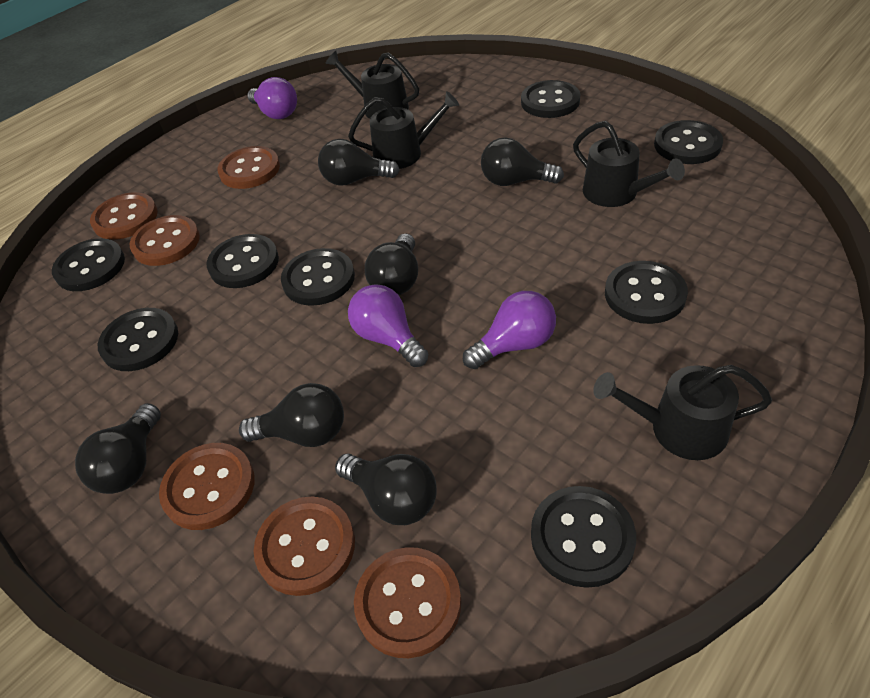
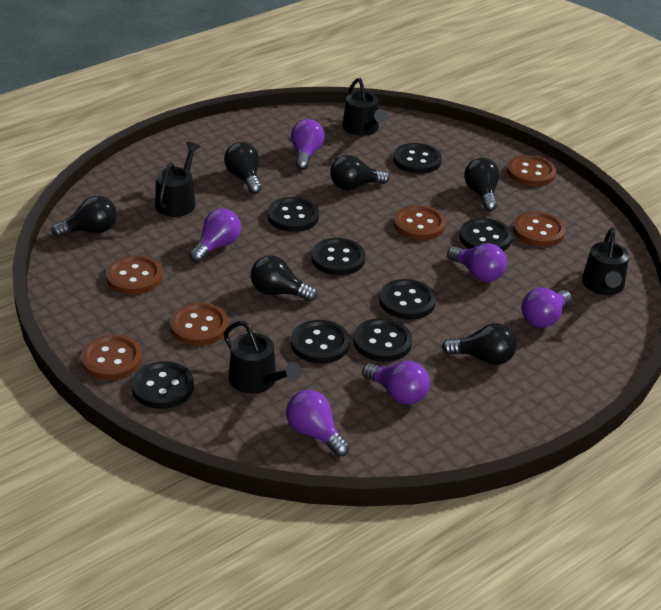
purple light bulb: 3 -> 6

